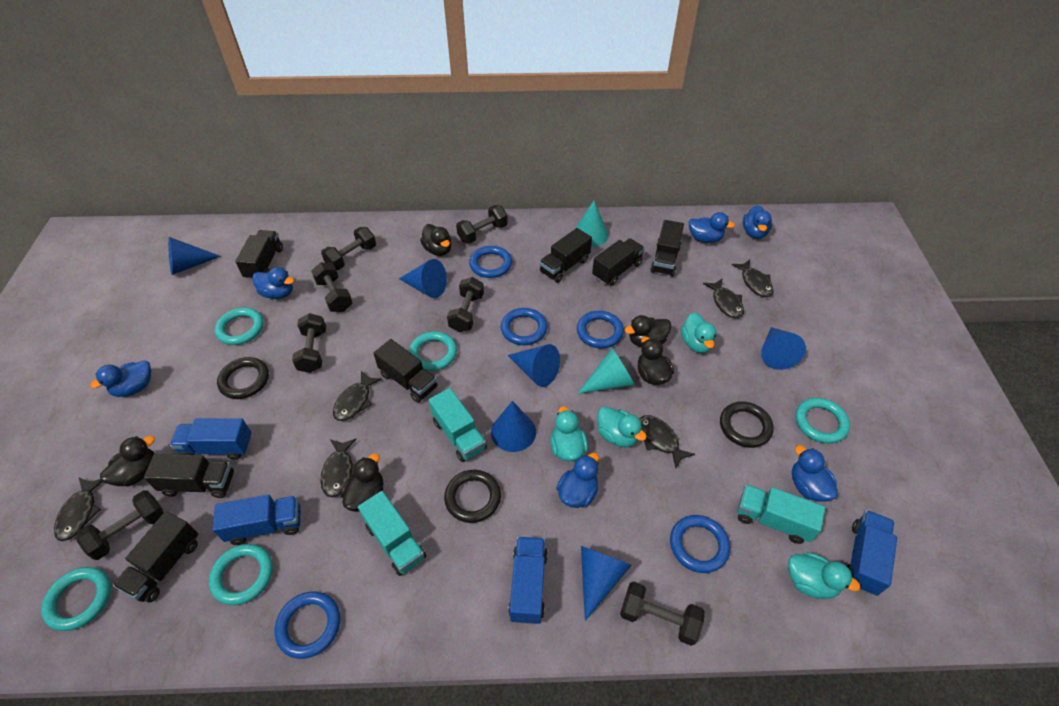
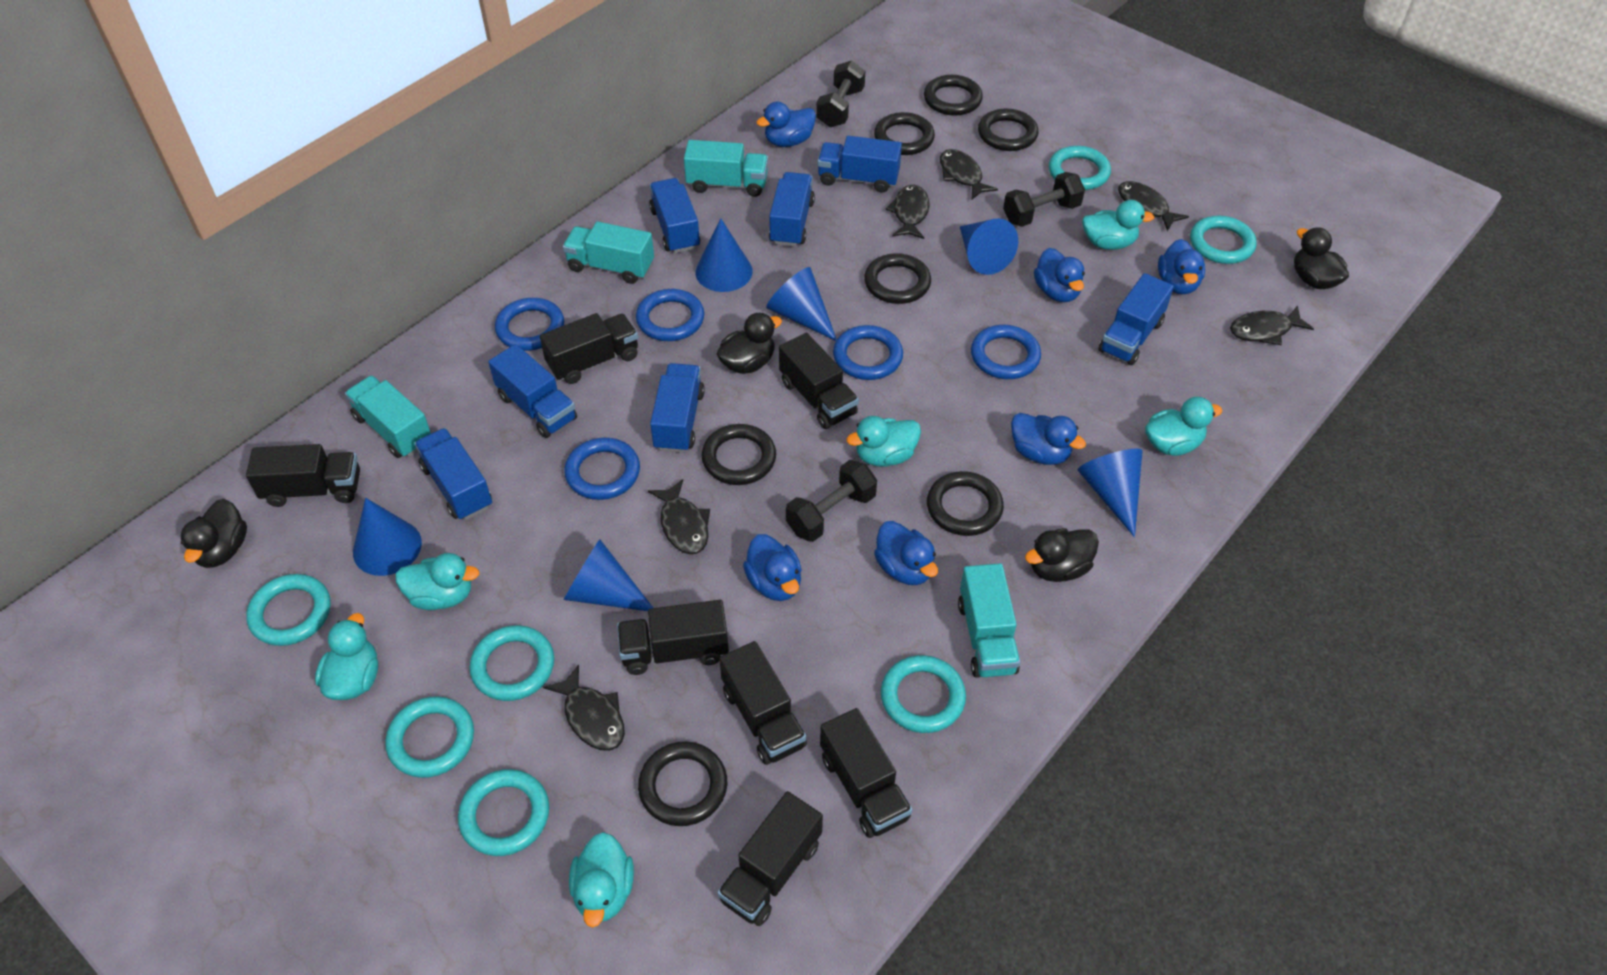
black duck: 5 -> 4
black dumbbell: 7 -> 3
black ring: 3 -> 7
blue truck: 4 -> 7
turquoise cone: 2 -> 0
turquoise duck: 4 -> 6
turquoise ring: 5 -> 7
turquoise truck: 3 -> 4

